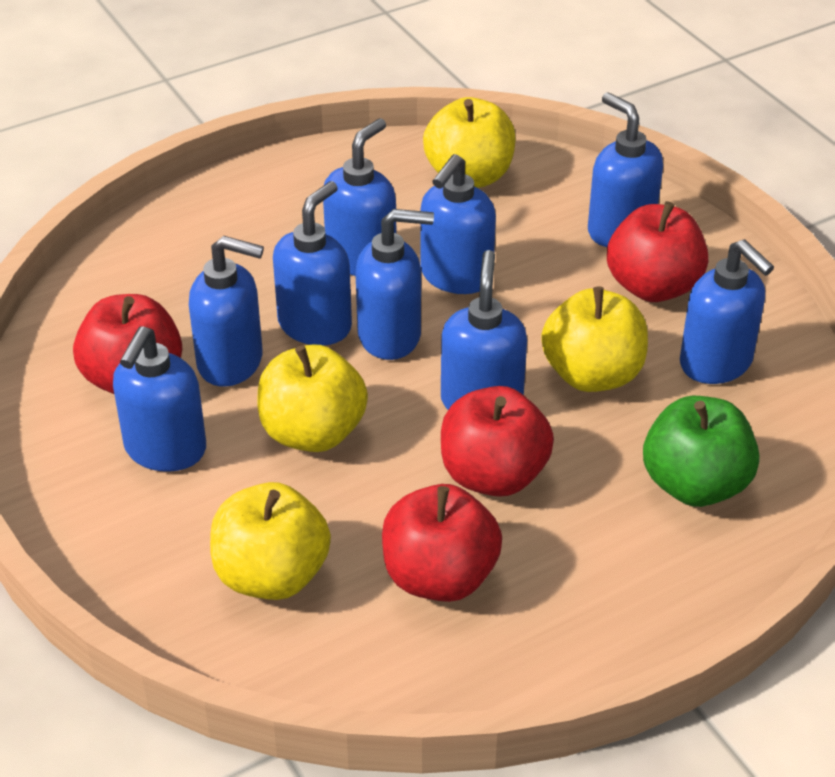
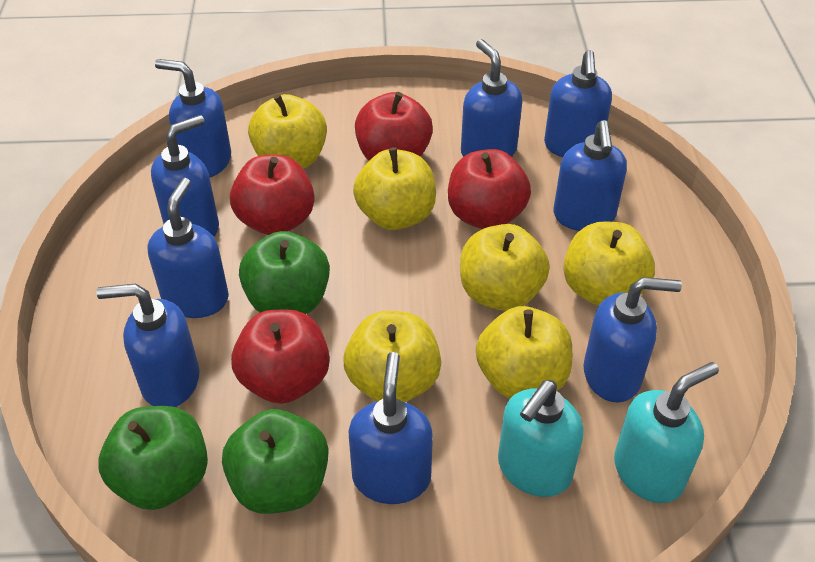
green apple: 1 -> 3
turquoise soap dispenser: 0 -> 2
yellow apple: 4 -> 6

